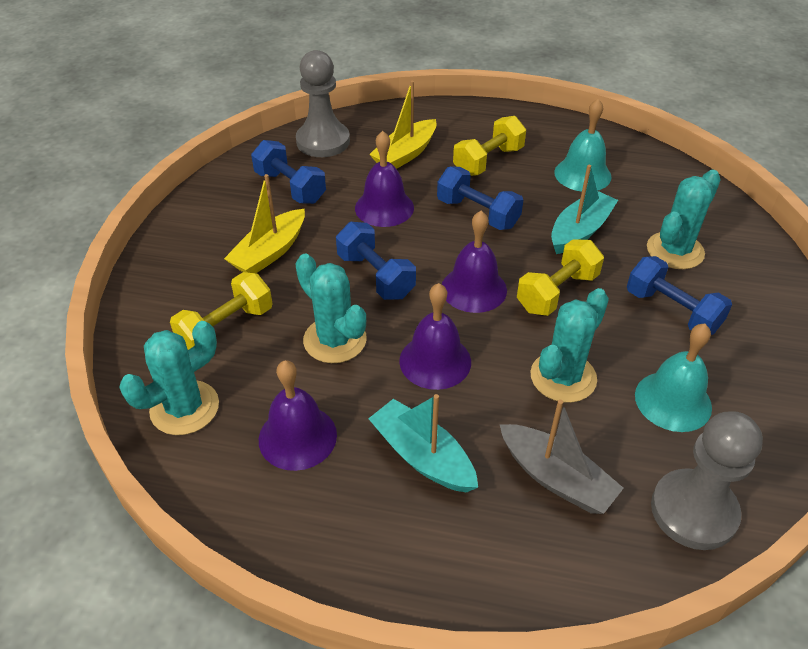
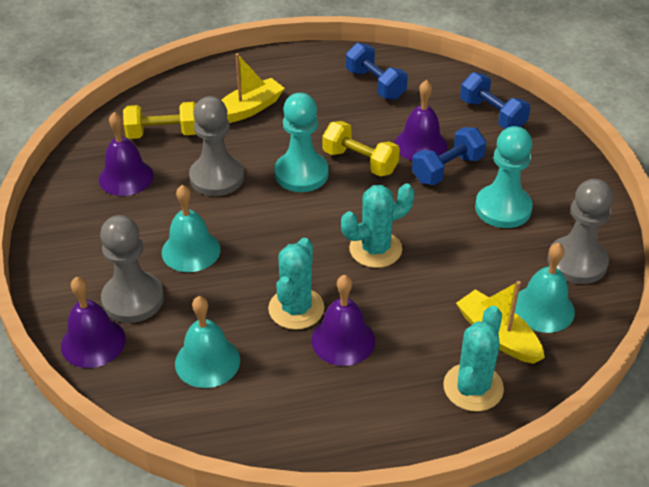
blue dumbbell: 4 -> 3
grey boat: 1 -> 0
grey pawn: 2 -> 3
turquoise bell: 2 -> 3
turquoise boat: 2 -> 0
turquoise cactus: 4 -> 3
turquoise pawn: 0 -> 2
yellow dumbbell: 3 -> 2

